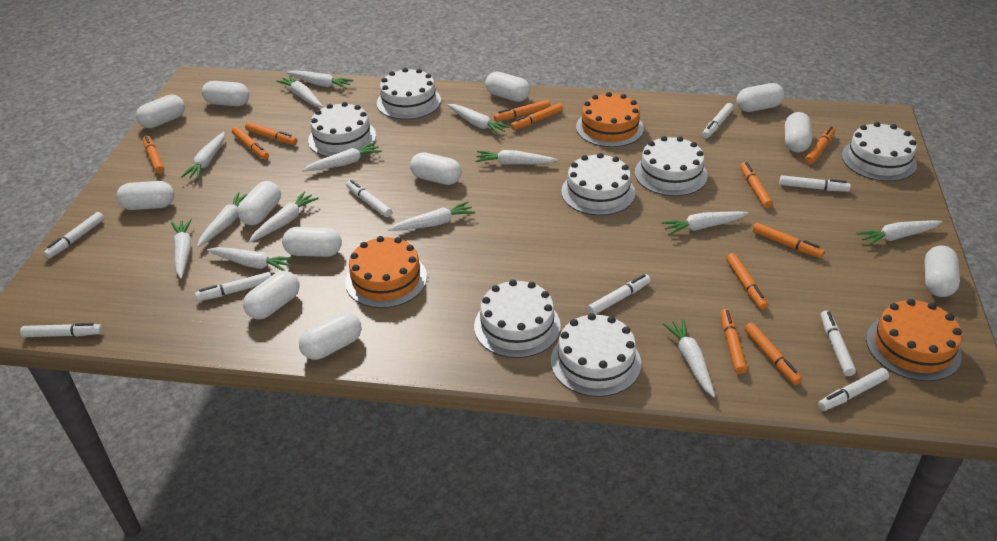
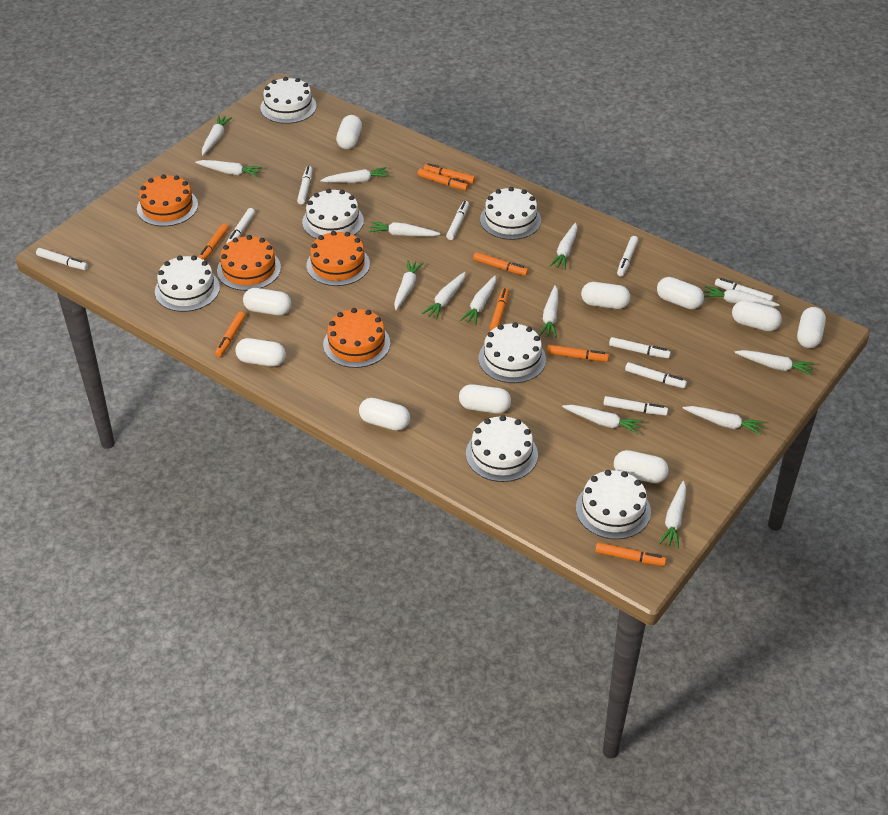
orange cake: 3 -> 4
orange marker: 11 -> 8
white capsule: 12 -> 10

